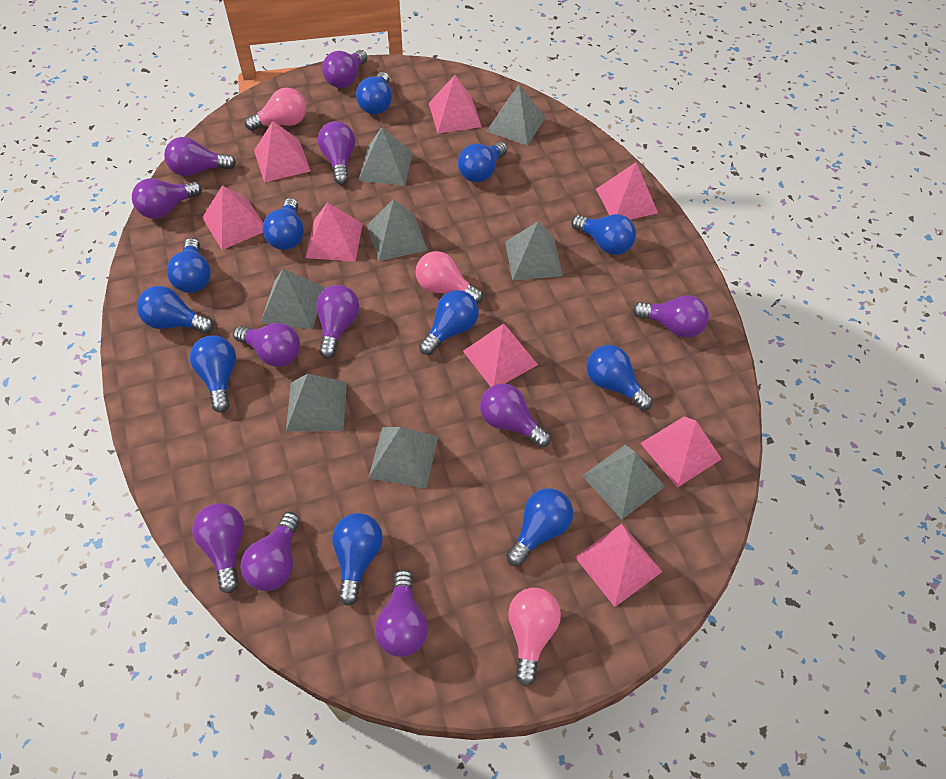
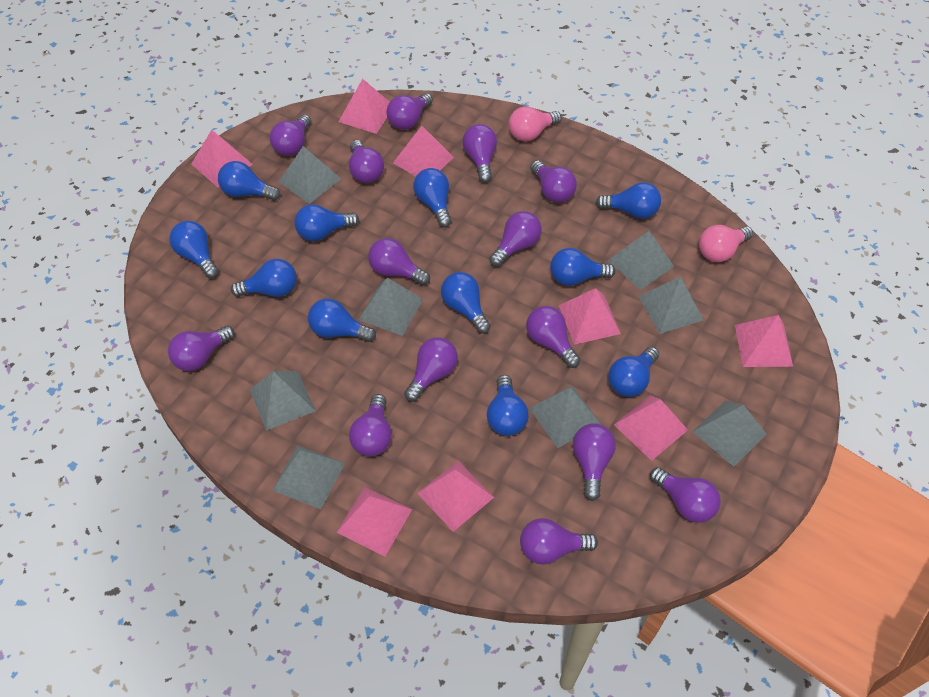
pink light bulb: 3 -> 2
purple light bulb: 11 -> 14

